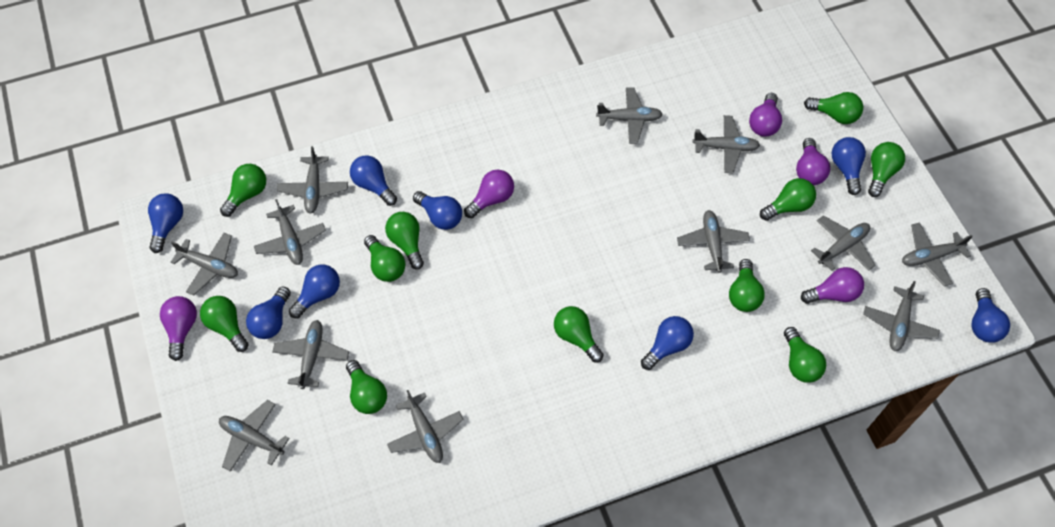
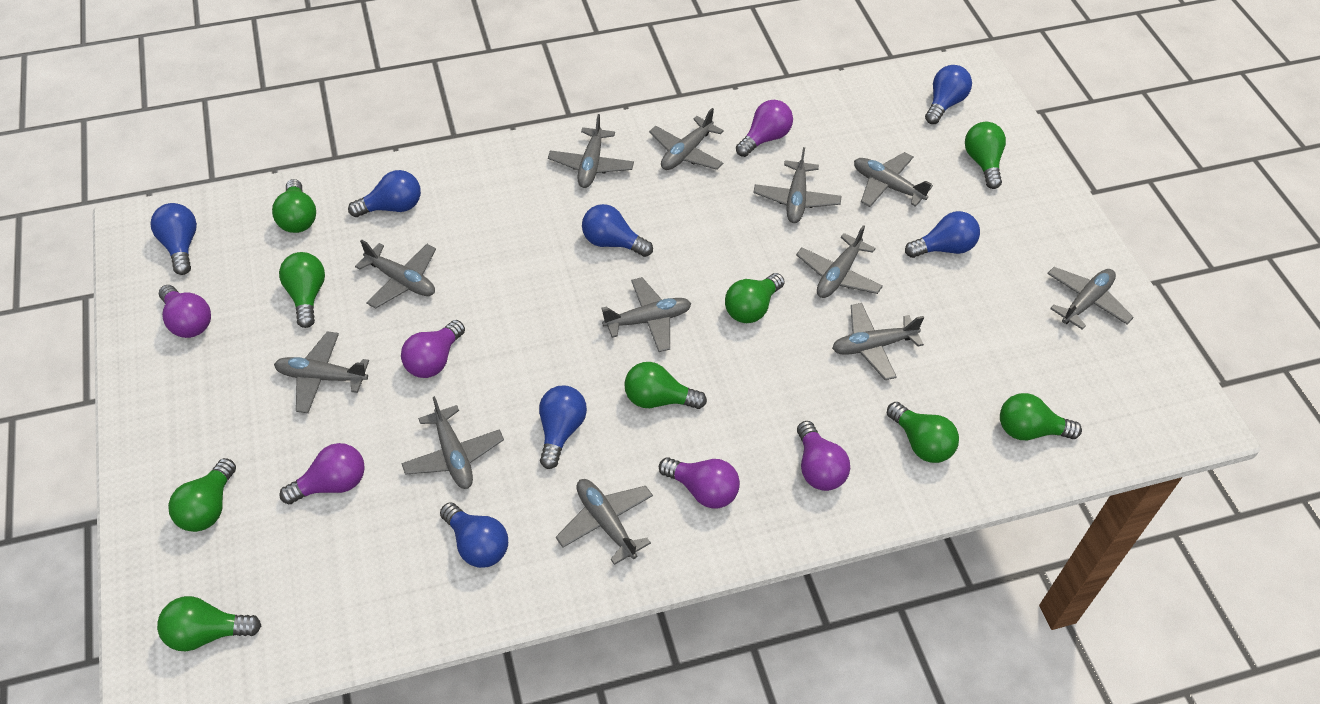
blue light bulb: 8 -> 7
green light bulb: 11 -> 9
purple light bulb: 5 -> 6

